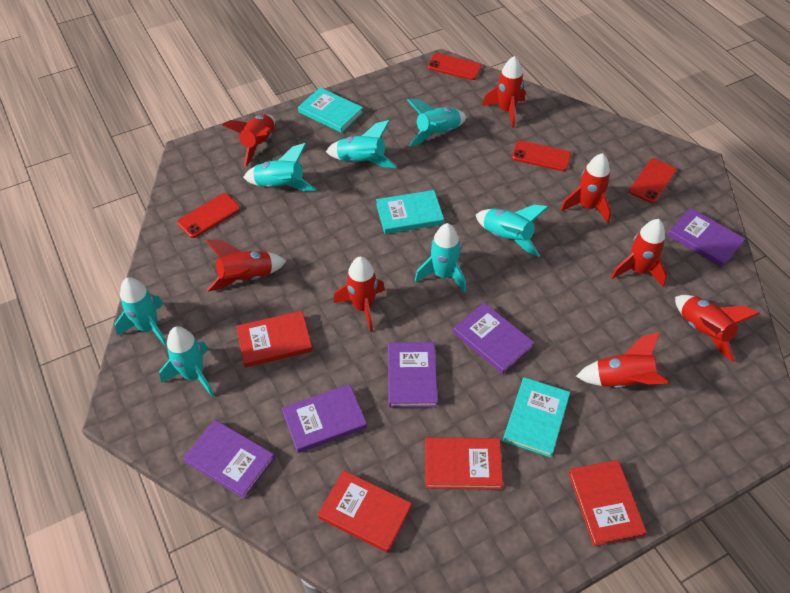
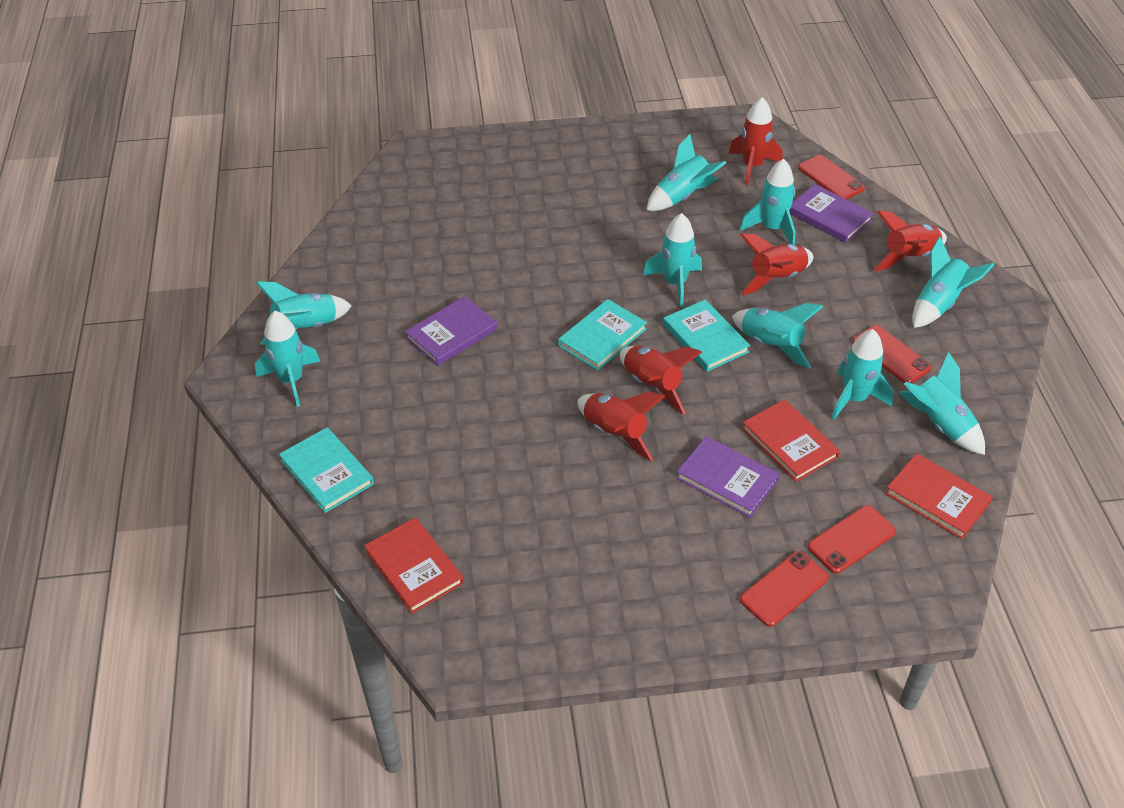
purple book: 5 -> 3
red book: 4 -> 3
red rocket: 8 -> 5
turquoise rocket: 7 -> 9

